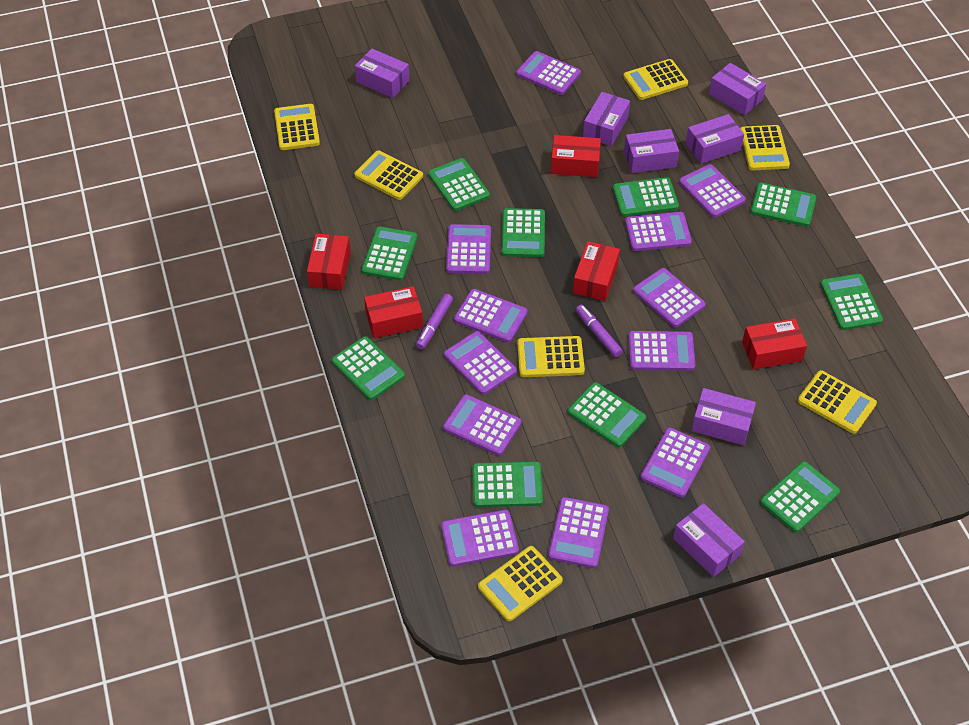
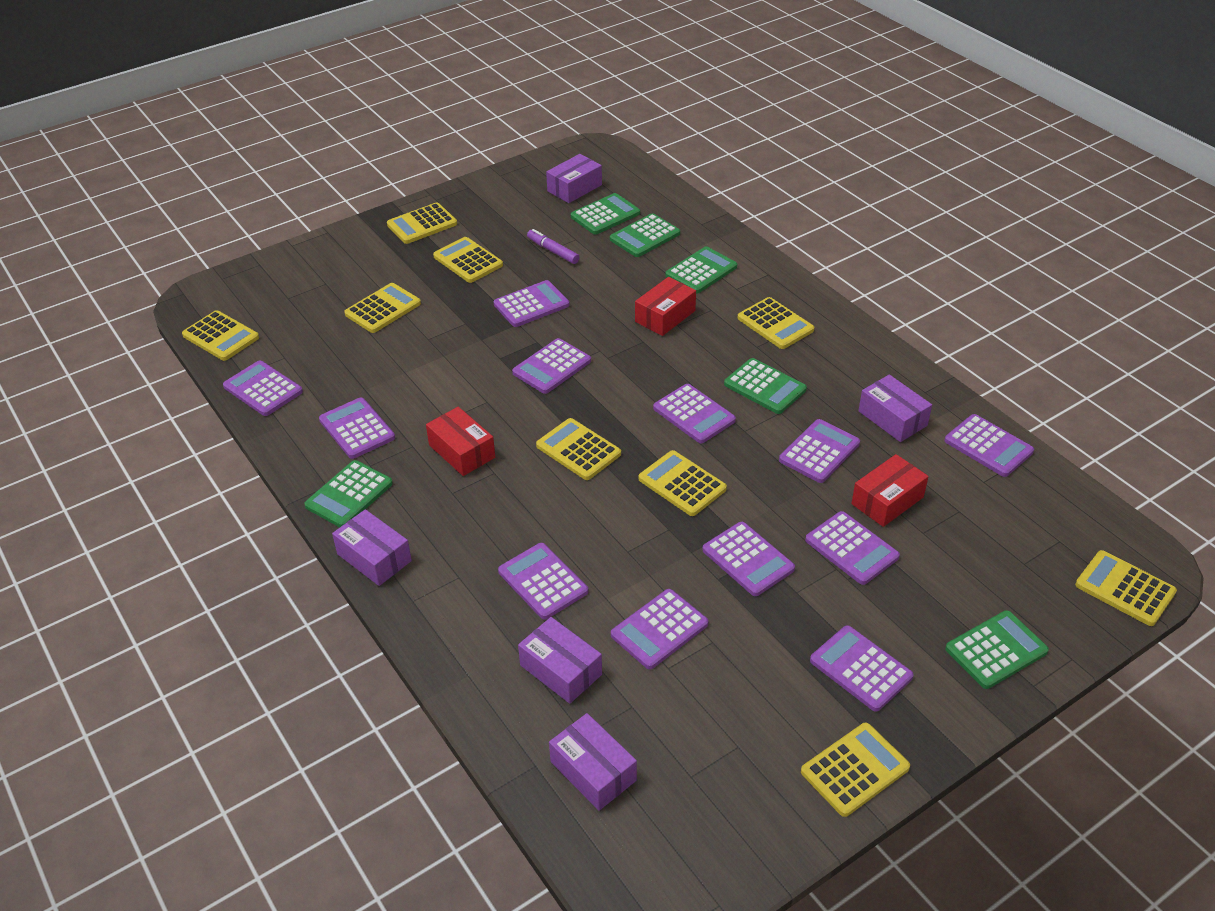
green calculator: 10 -> 6
purple box: 7 -> 5
purple marker: 2 -> 1
red box: 5 -> 3
yellow calculator: 7 -> 9

